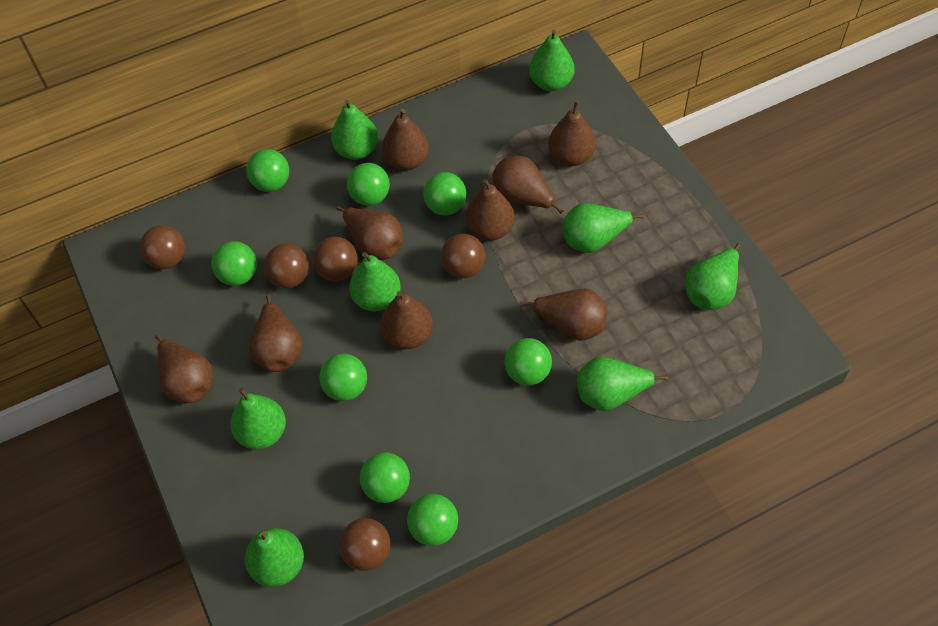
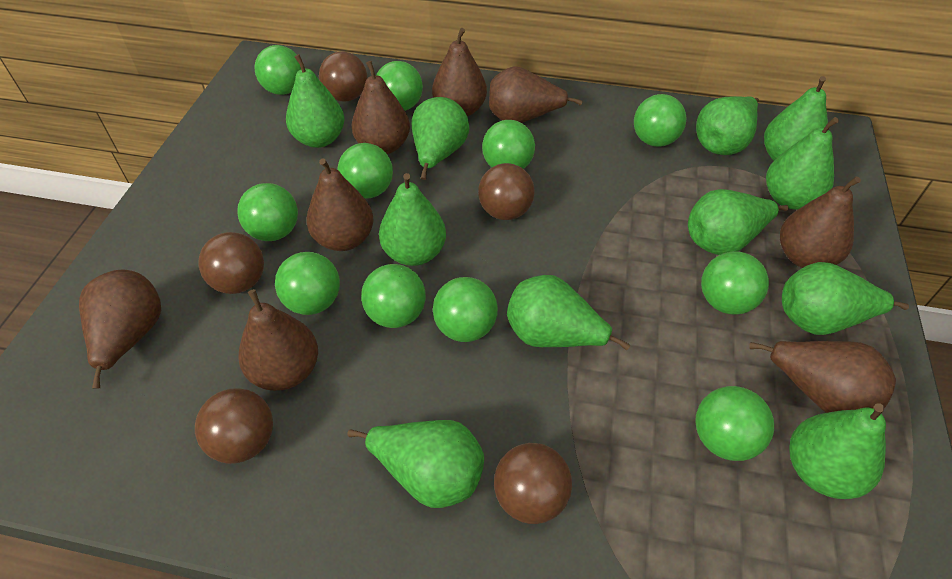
brown pear: 9 -> 8
green ball: 8 -> 11
green pear: 8 -> 11

